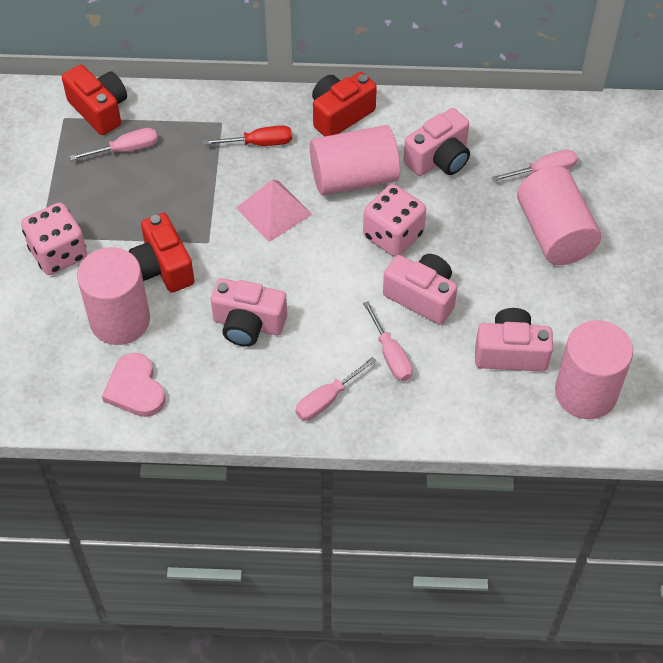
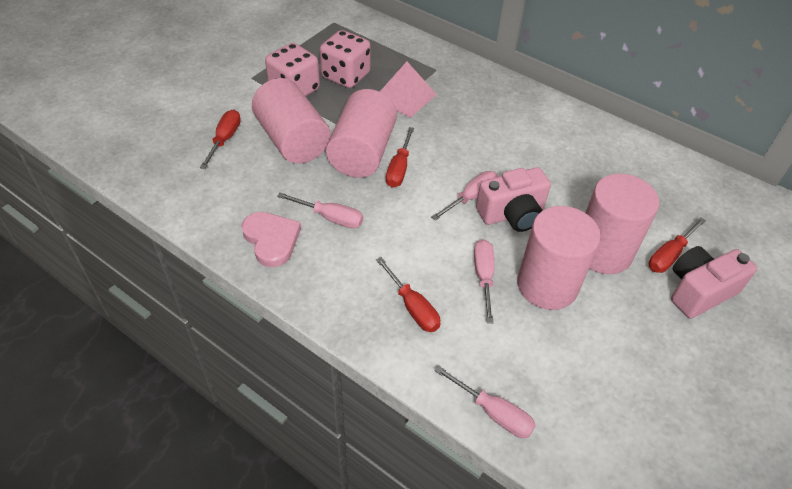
pink camera: 4 -> 2
red camera: 3 -> 0
red screwdriver: 1 -> 4

